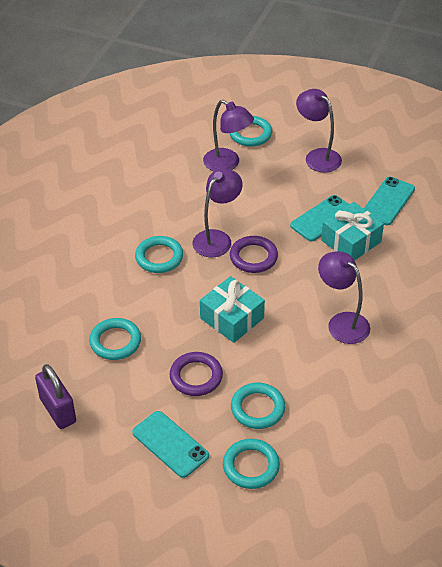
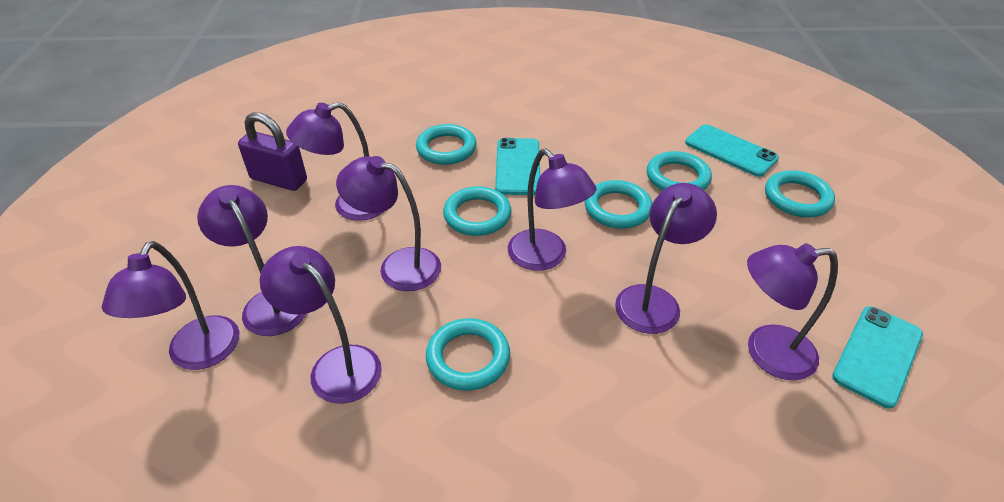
purple lamp: 4 -> 8
purple ring: 2 -> 0
turquoise gift: 2 -> 0
turquoise ring: 5 -> 6

